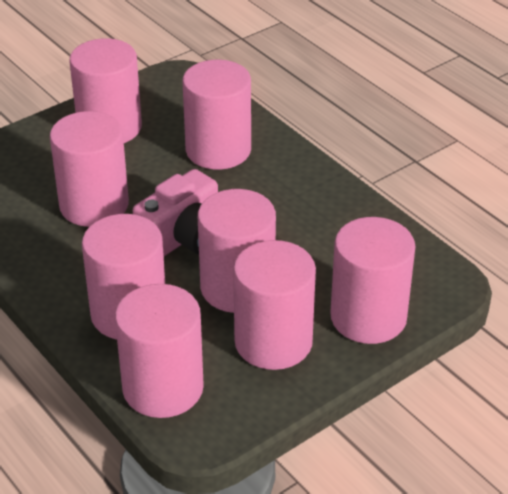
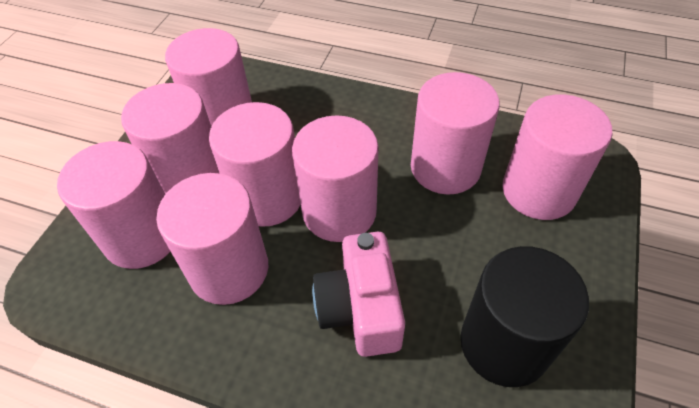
black cylinder: 0 -> 1

